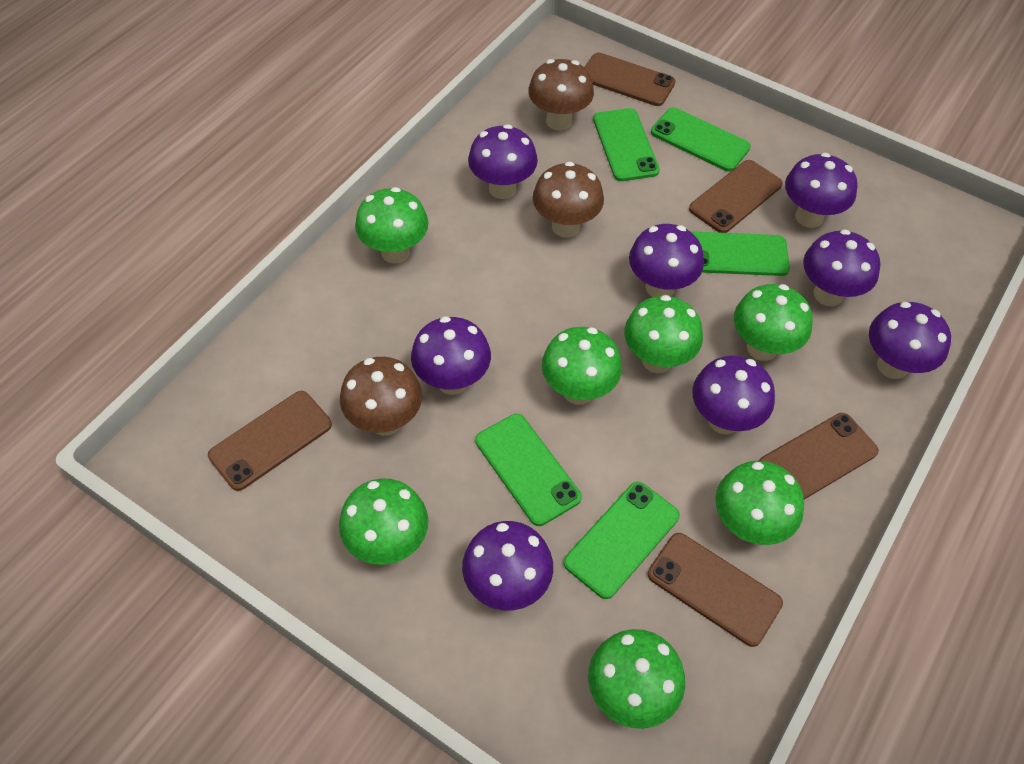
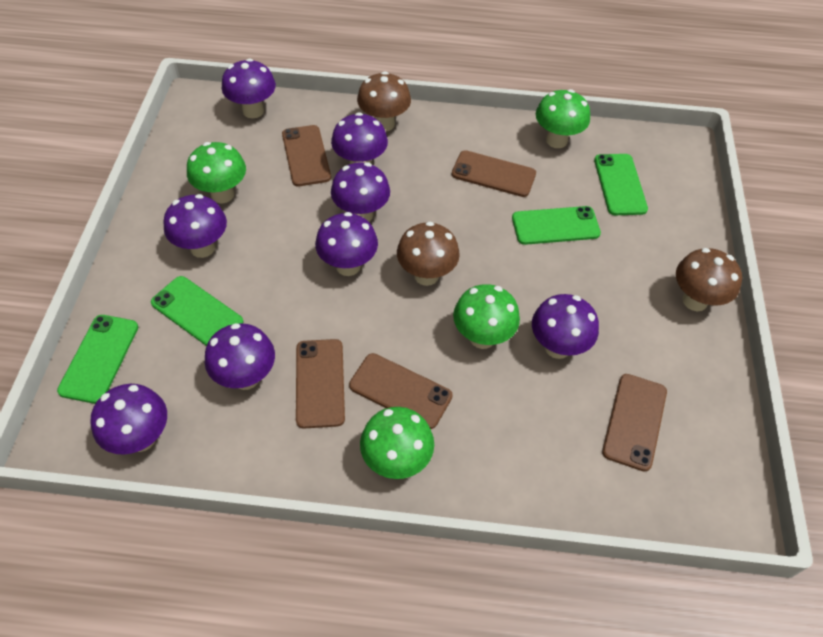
green mushroom: 7 -> 4
green phone: 5 -> 4

